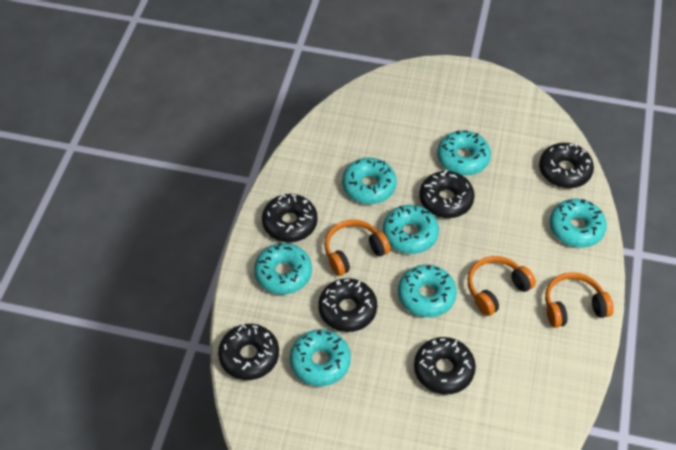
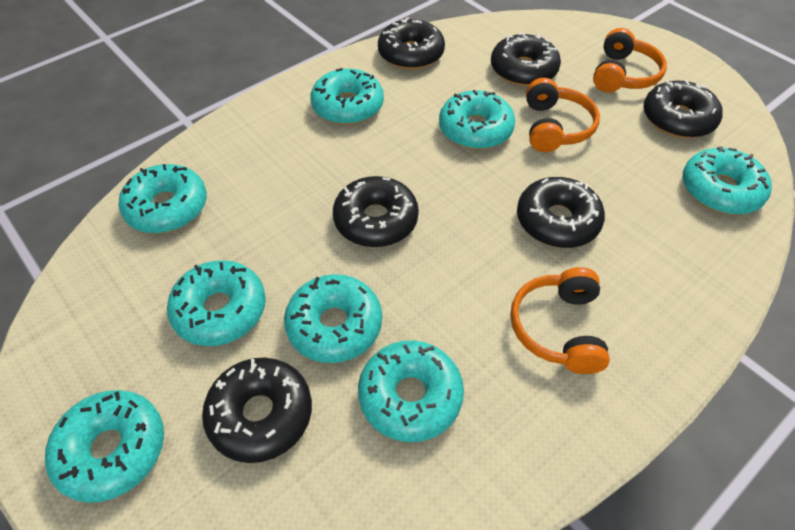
turquoise donut: 7 -> 8

